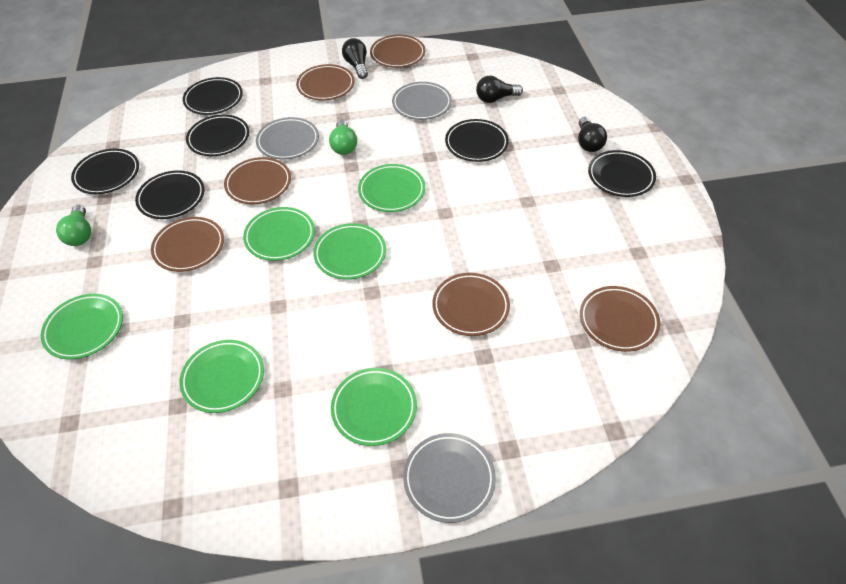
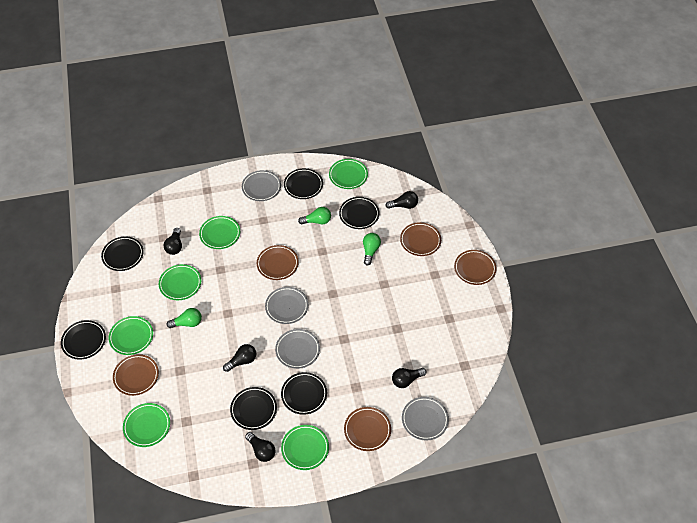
black light bulb: 3 -> 5
brown plate: 6 -> 5
green light bulb: 2 -> 3
grey plate: 3 -> 4

